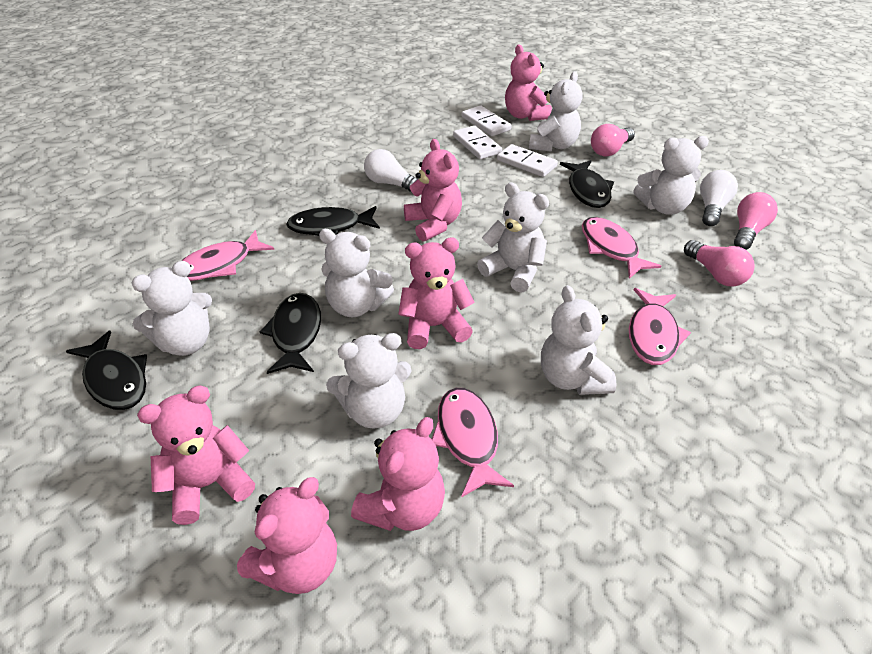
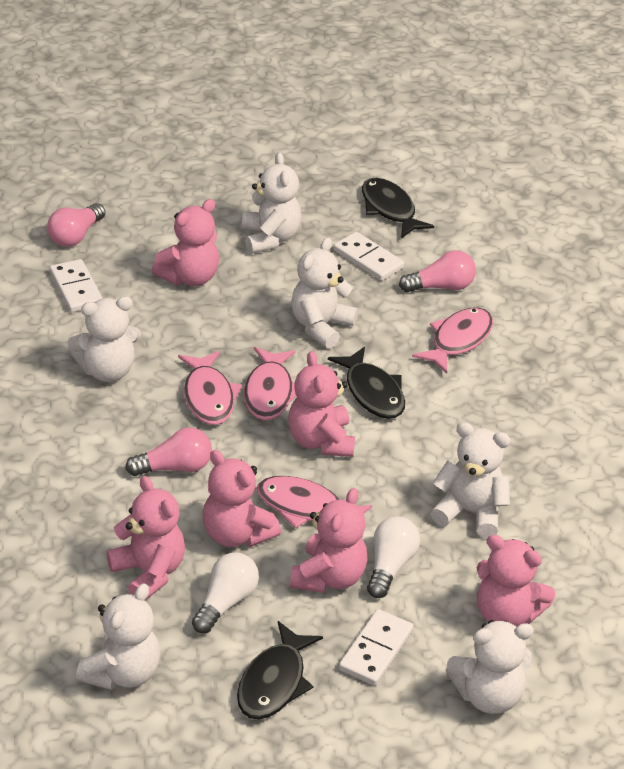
black fish: 4 -> 3
white teddy bear: 7 -> 6

